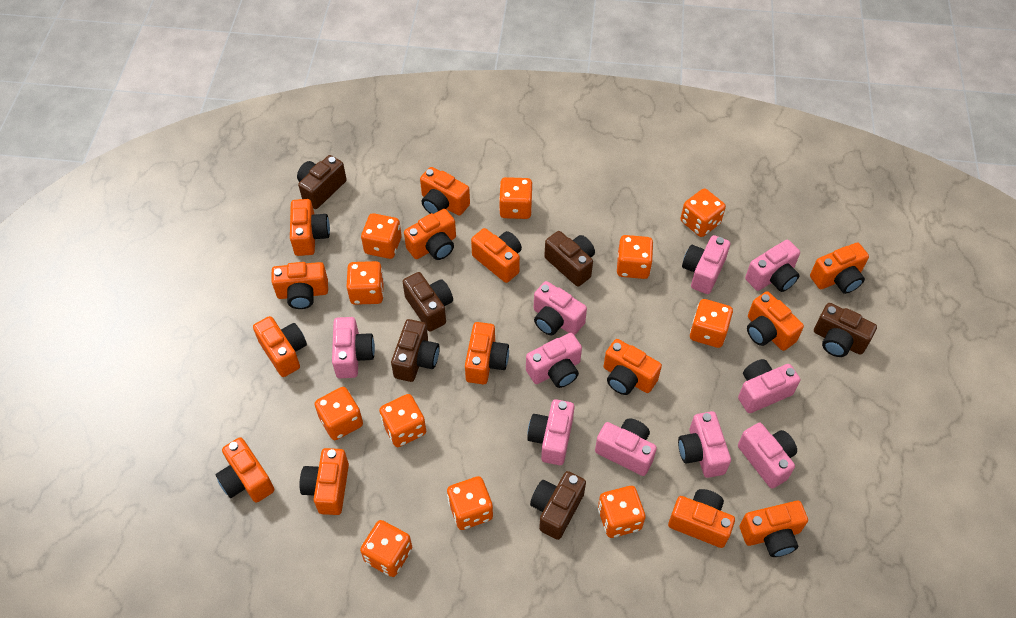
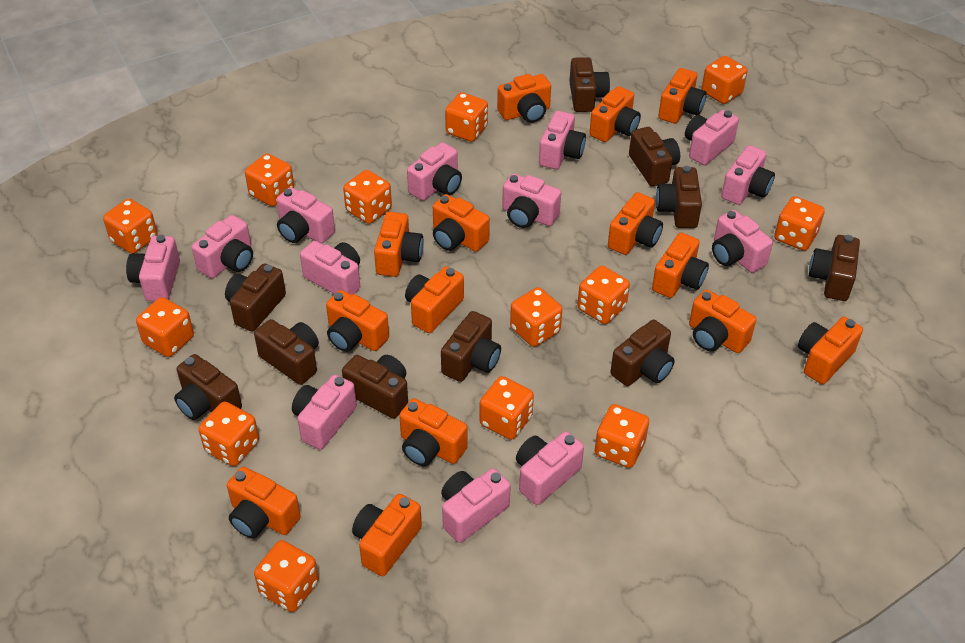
brown camera: 6 -> 10
orange dice: 11 -> 13
pink camera: 10 -> 13

